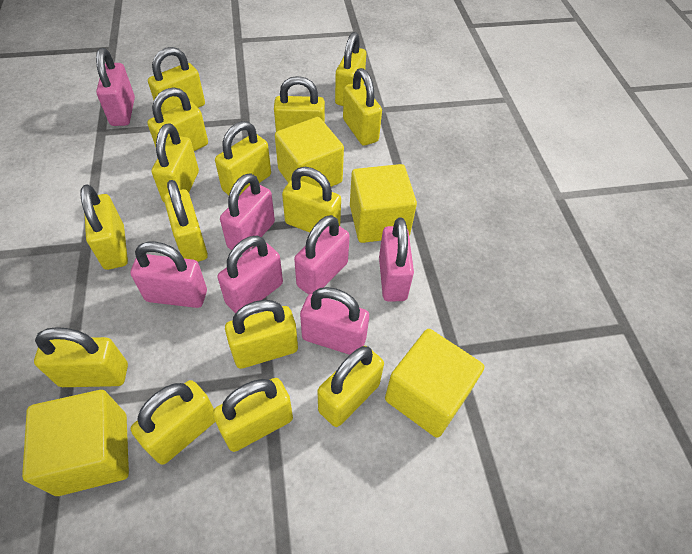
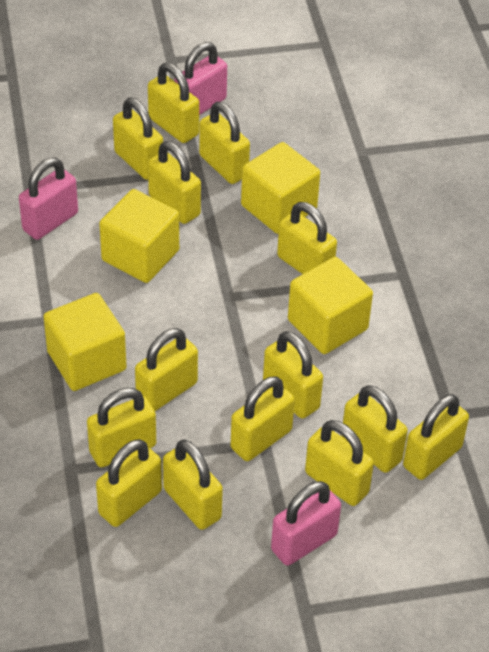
pink padlock: 7 -> 3
yellow padlock: 15 -> 14

